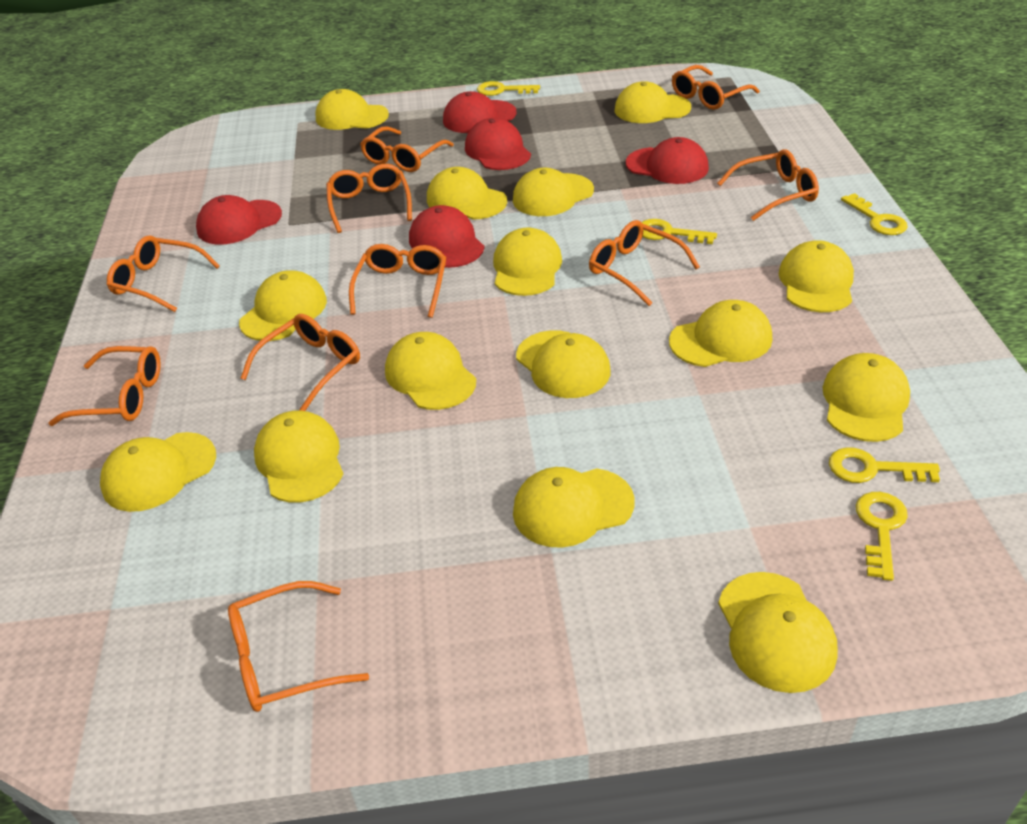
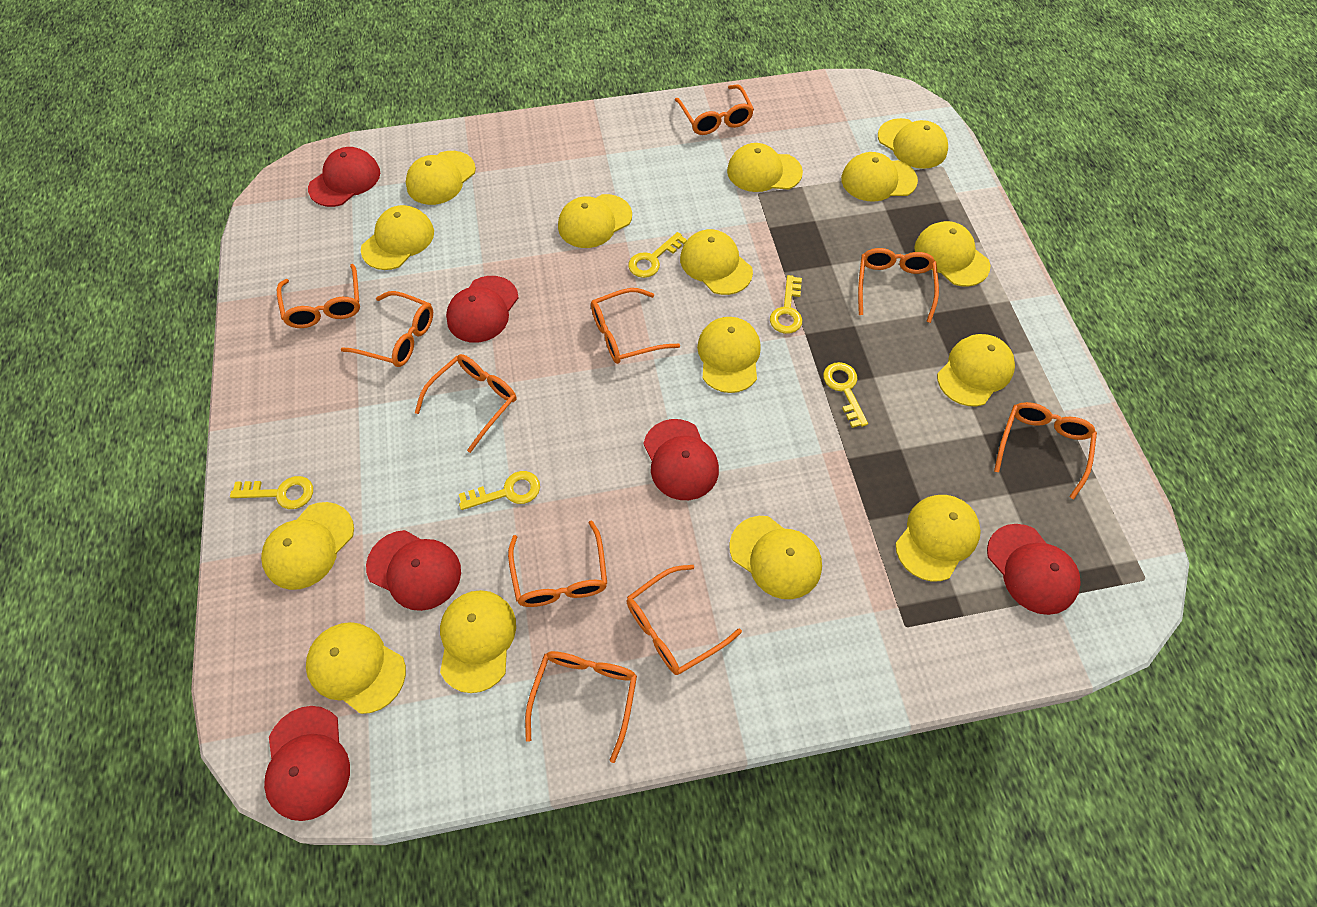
red cap: 5 -> 6

